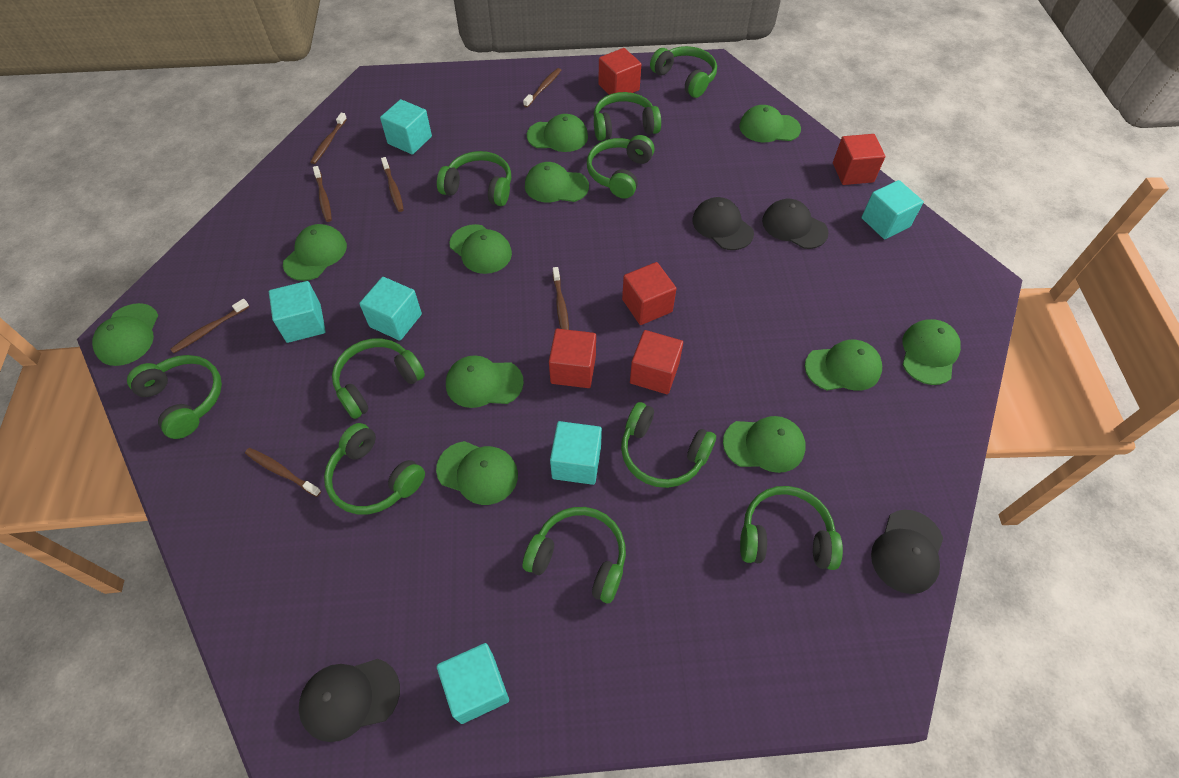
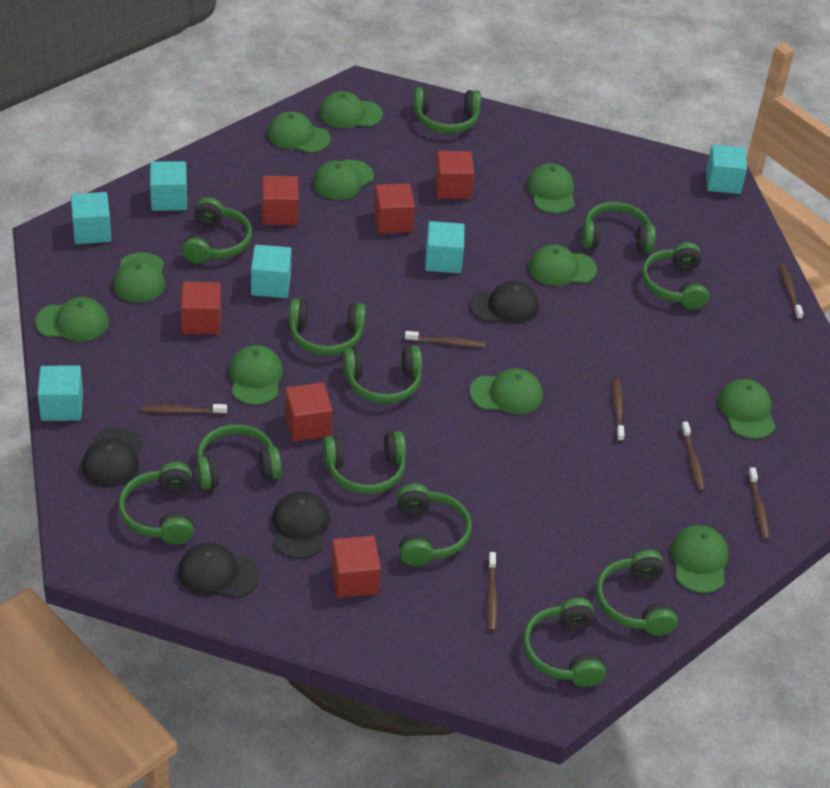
green headphones: 10 -> 12
red cube: 5 -> 6

